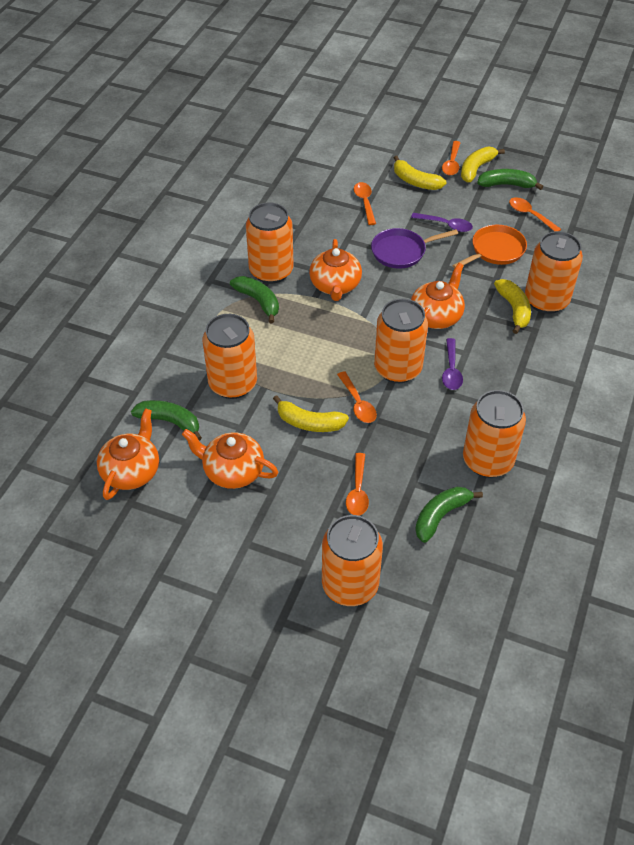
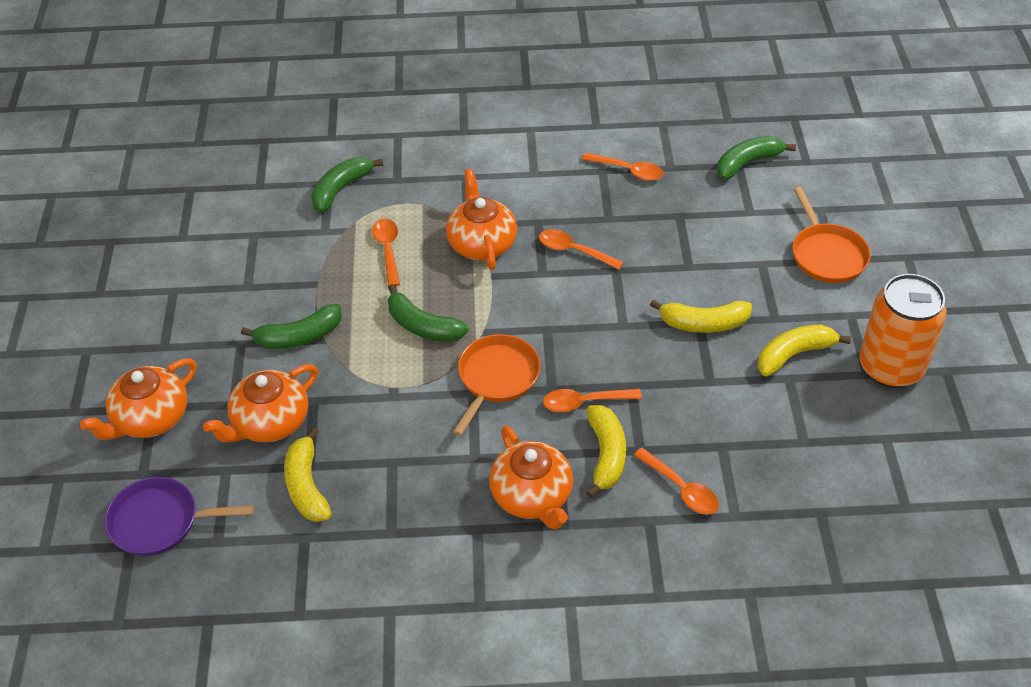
orange can: 6 -> 1
orange pan: 1 -> 2
purple spoon: 2 -> 0

